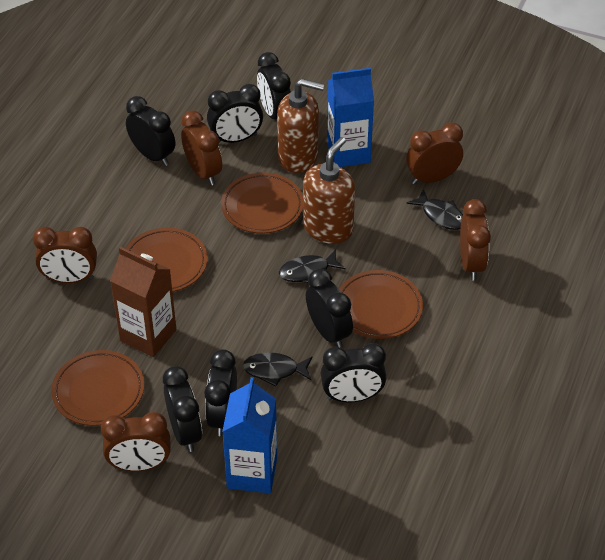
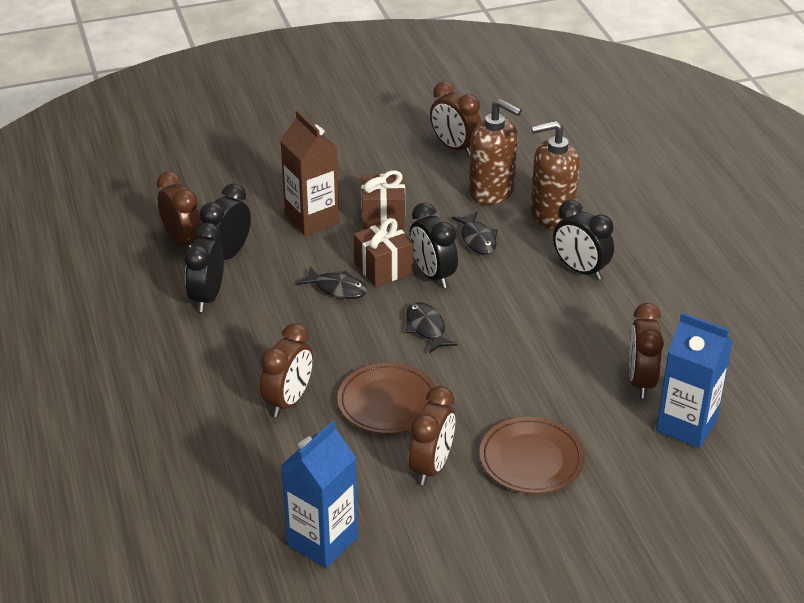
black clock: 7 -> 4
brown gift: 0 -> 2
brown plate: 4 -> 2

